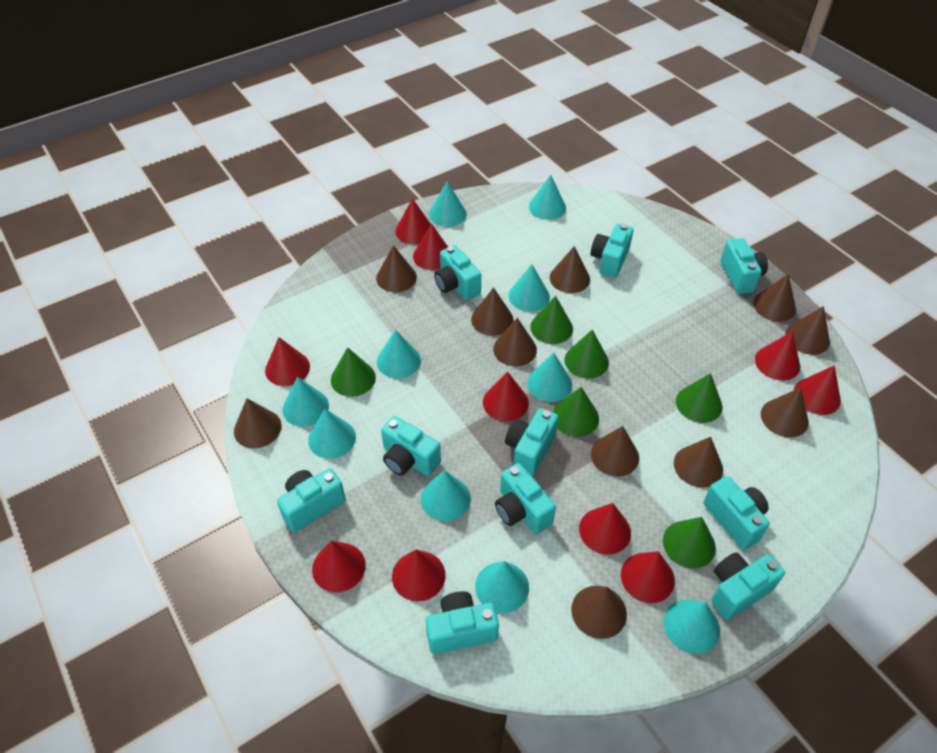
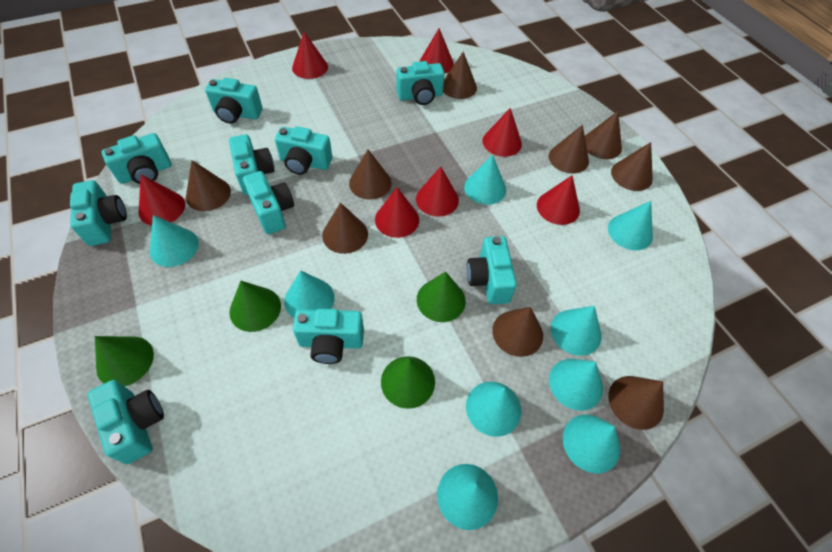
brown cone: 11 -> 9
green cone: 6 -> 4
red cone: 10 -> 7
turquoise cone: 10 -> 9

